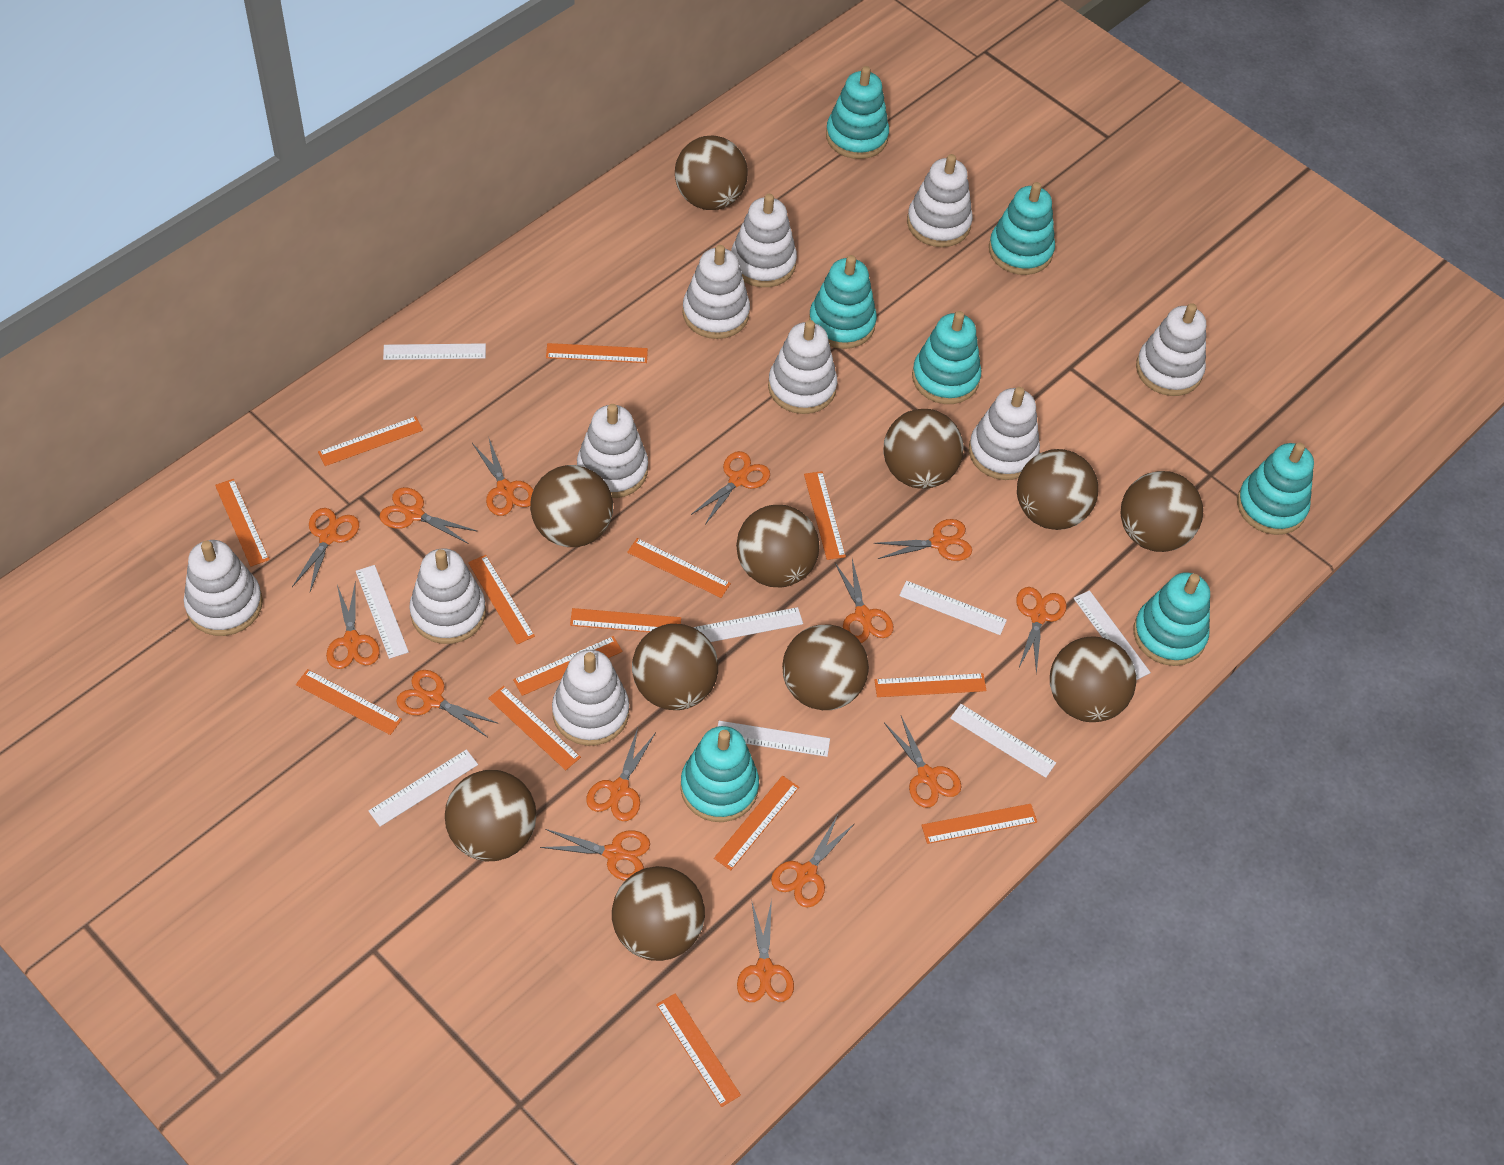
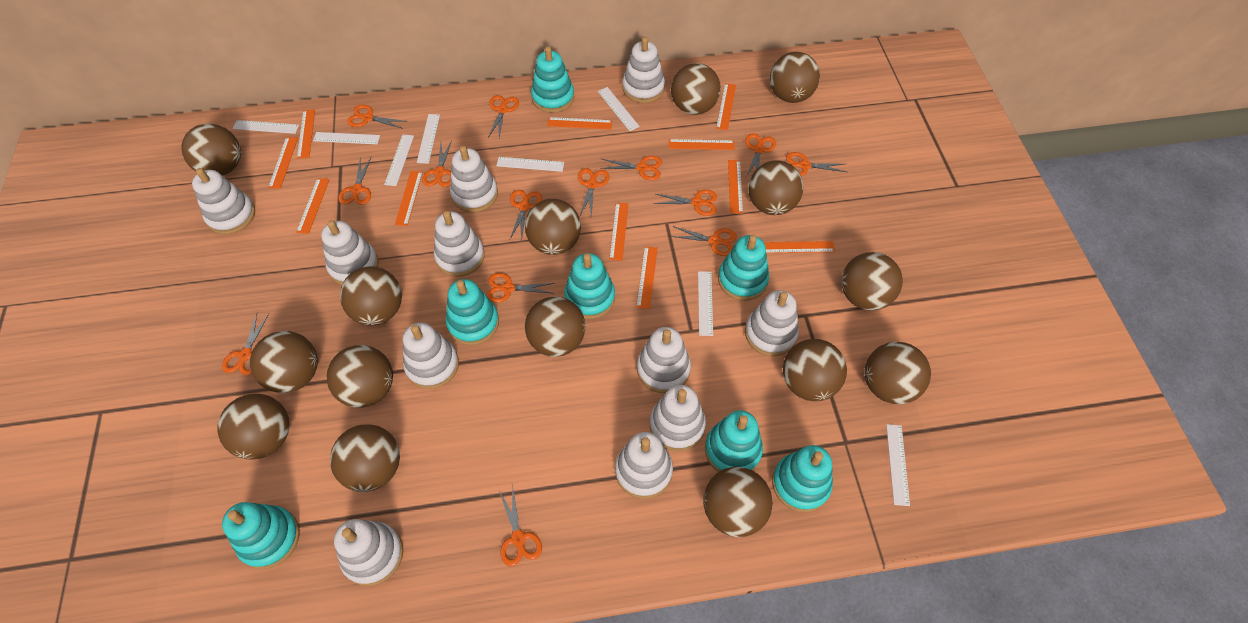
brown ball: 11 -> 15
orange ruler: 14 -> 11
white stacking toy: 10 -> 11

